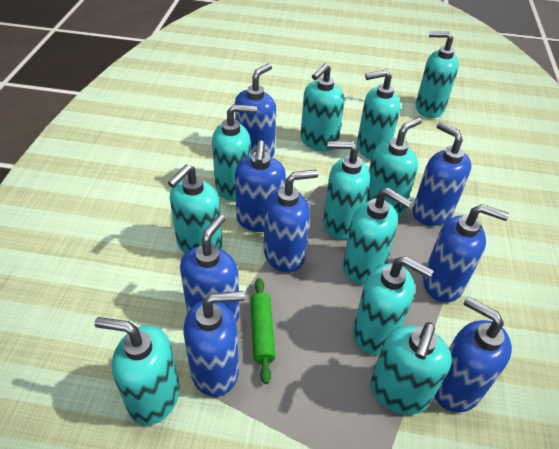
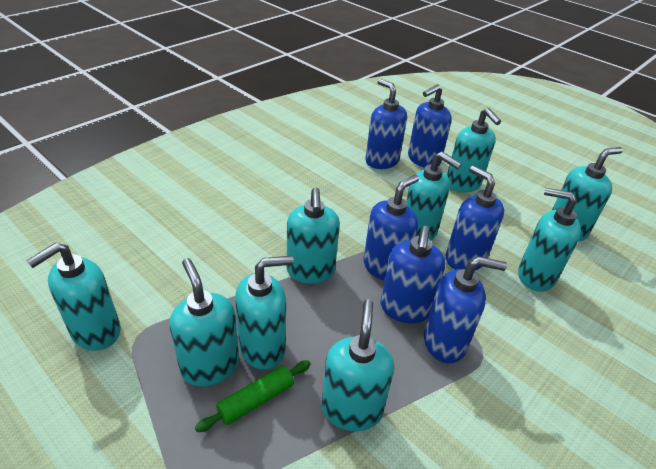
blue soap dispenser: 8 -> 6
turquoise soap dispenser: 11 -> 9

